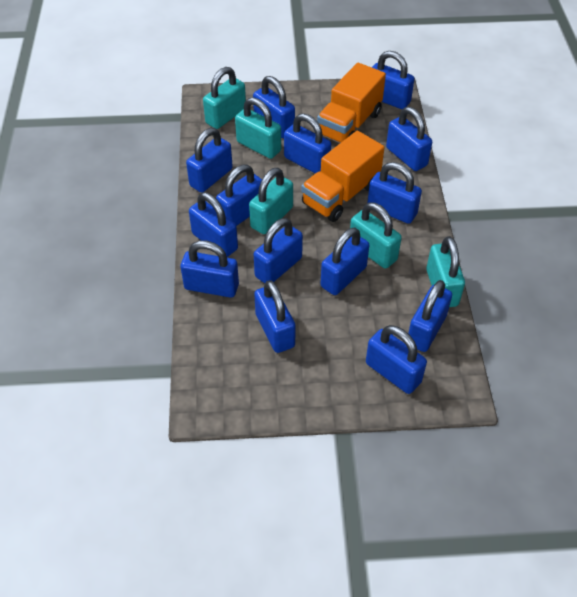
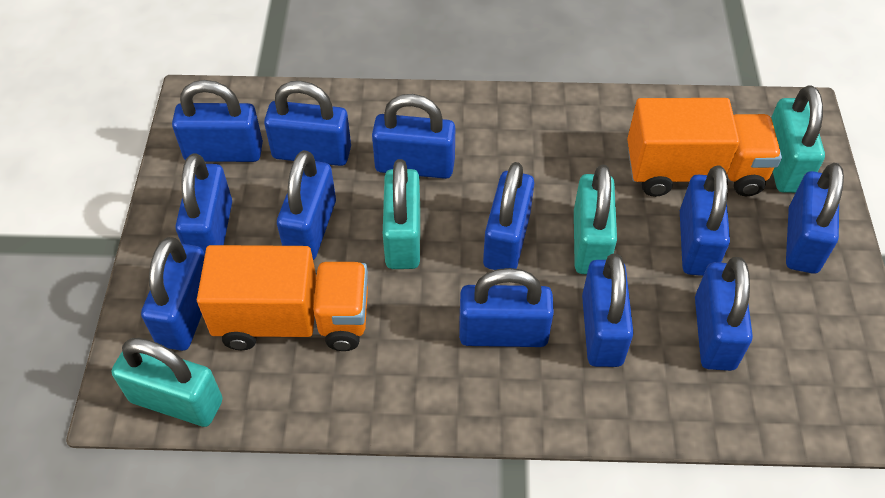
blue padlock: 14 -> 12
turquoise padlock: 5 -> 4

